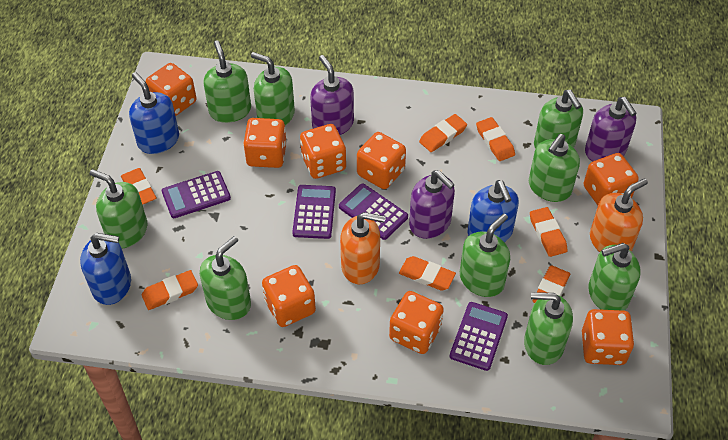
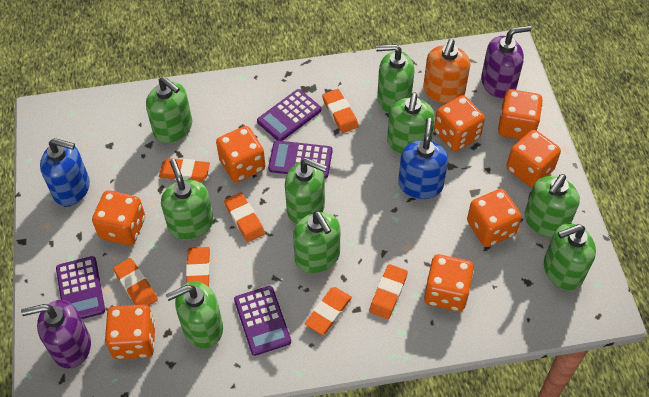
blue soap dispenser: 3 -> 2
orange soap dispenser: 2 -> 1
purple soap dispenser: 3 -> 2

